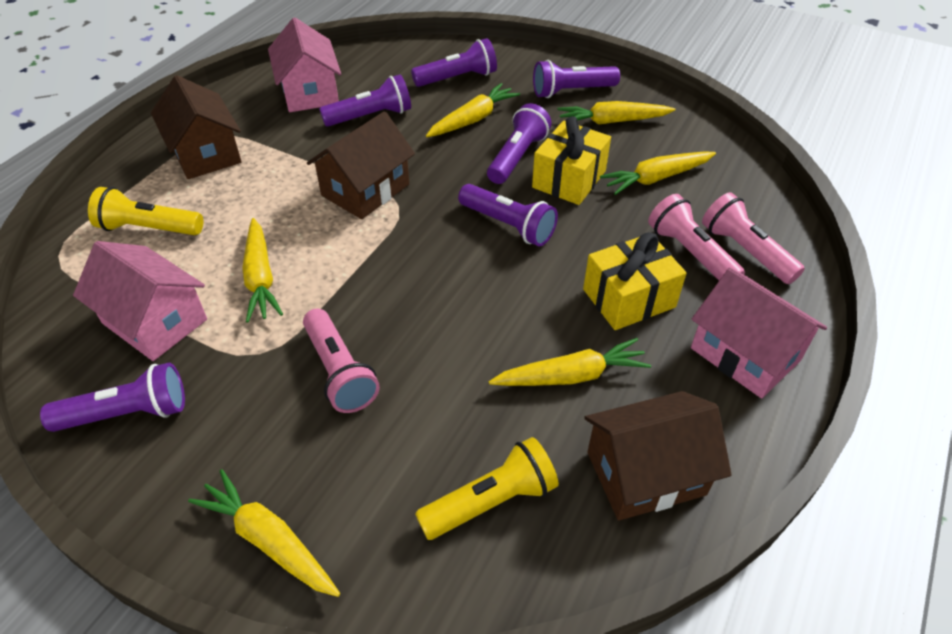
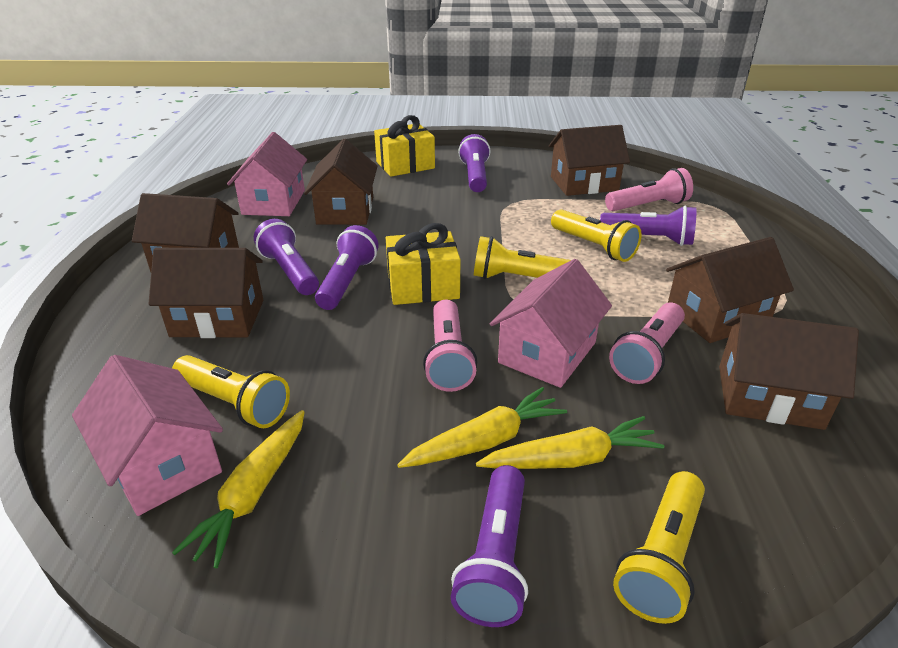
brown house: 3 -> 6
purple flashlight: 6 -> 5
yellow carrot: 6 -> 3
yellow flashlight: 2 -> 4

